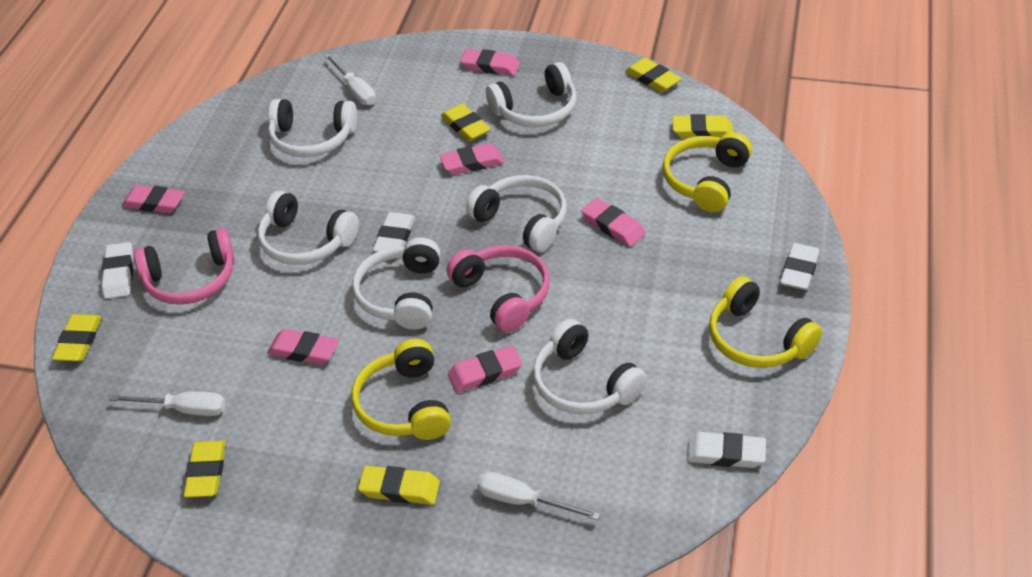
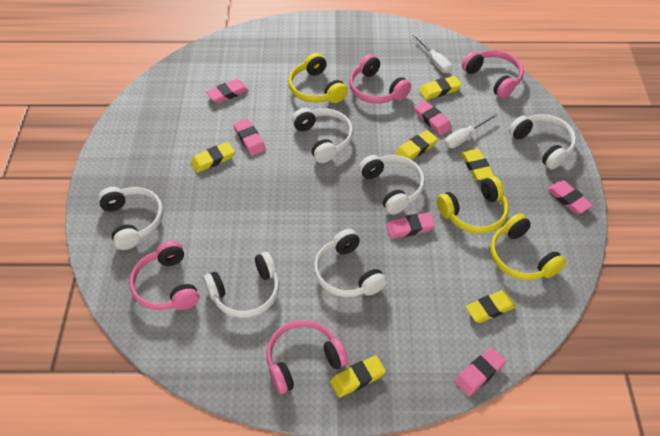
pink headphones: 2 -> 4
white eraser: 4 -> 0
white screwdriver: 3 -> 2

